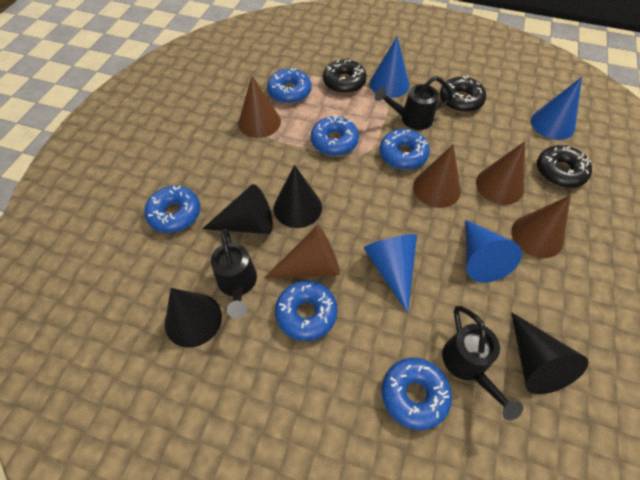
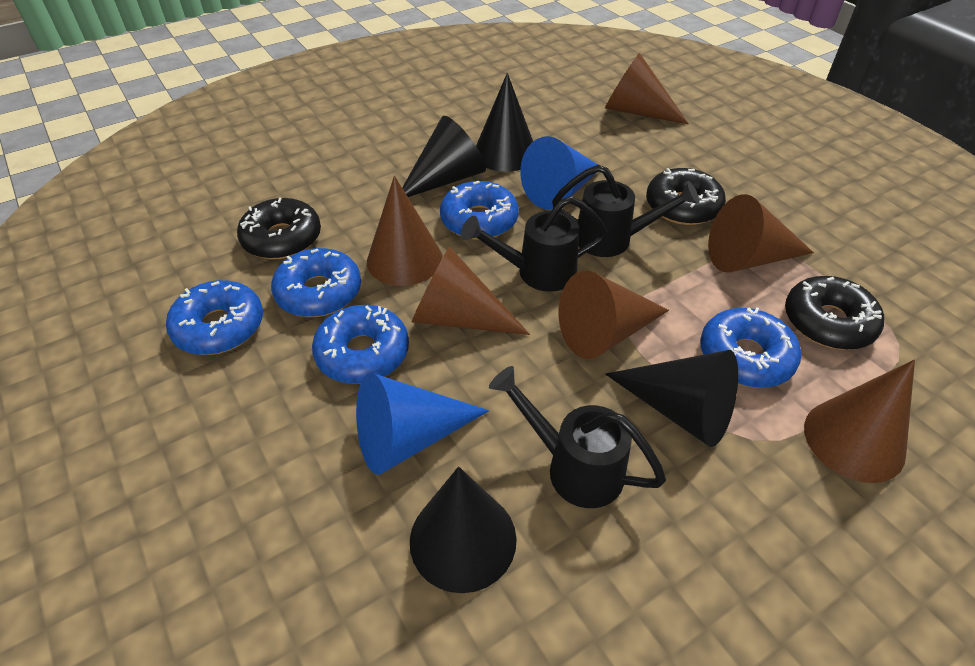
blue cone: 4 -> 2
blue donut: 6 -> 5
brown cone: 5 -> 6

